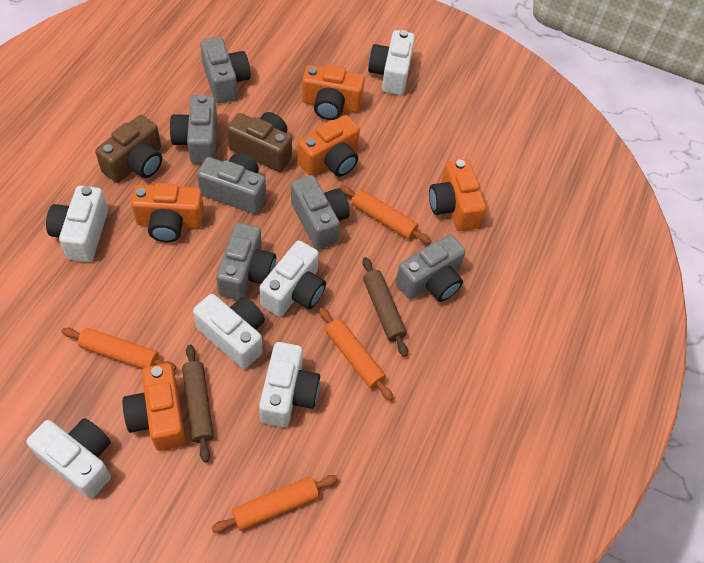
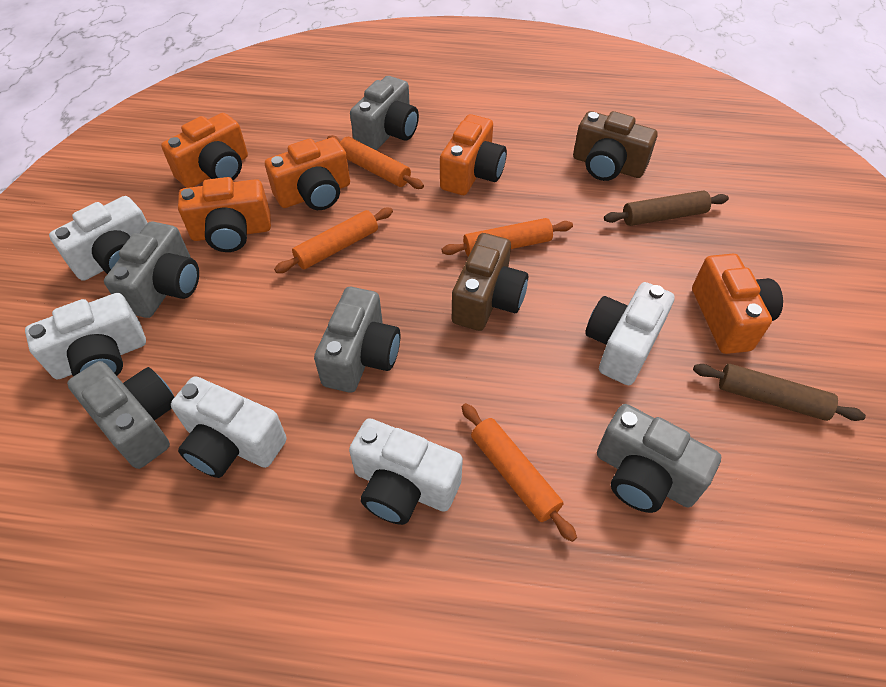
grey camera: 6 -> 5
white camera: 6 -> 5

